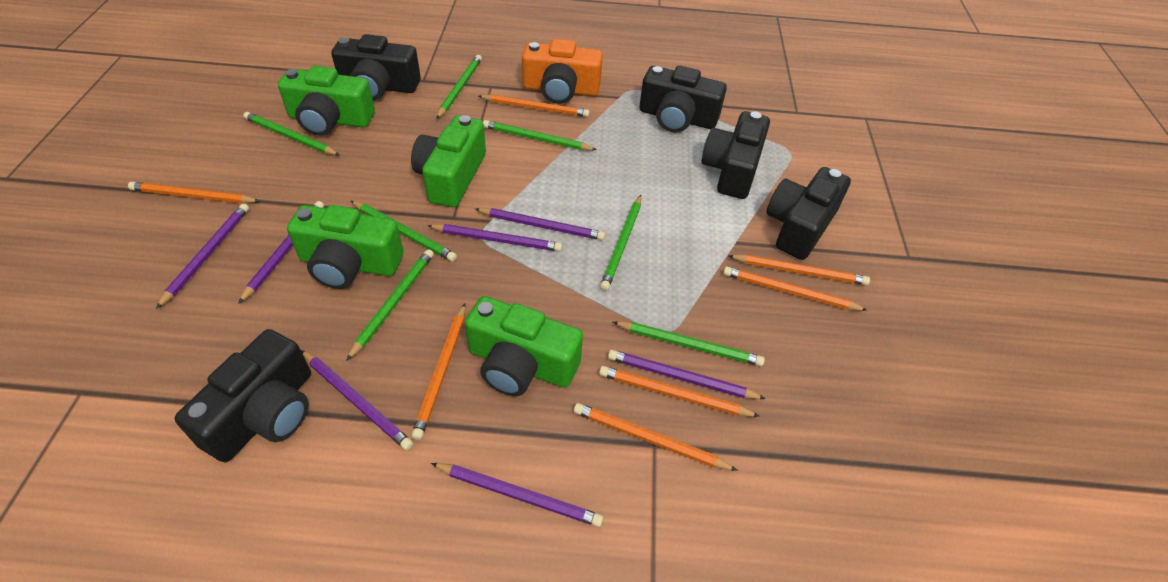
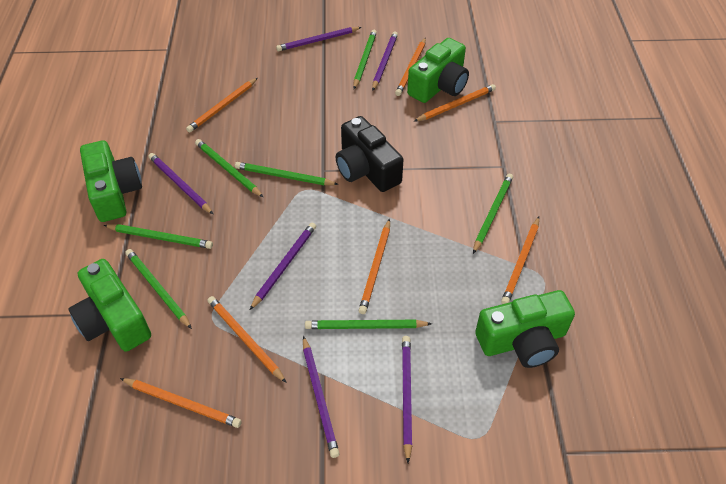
black camera: 5 -> 1
orange camera: 1 -> 0
purple pencil: 7 -> 6

